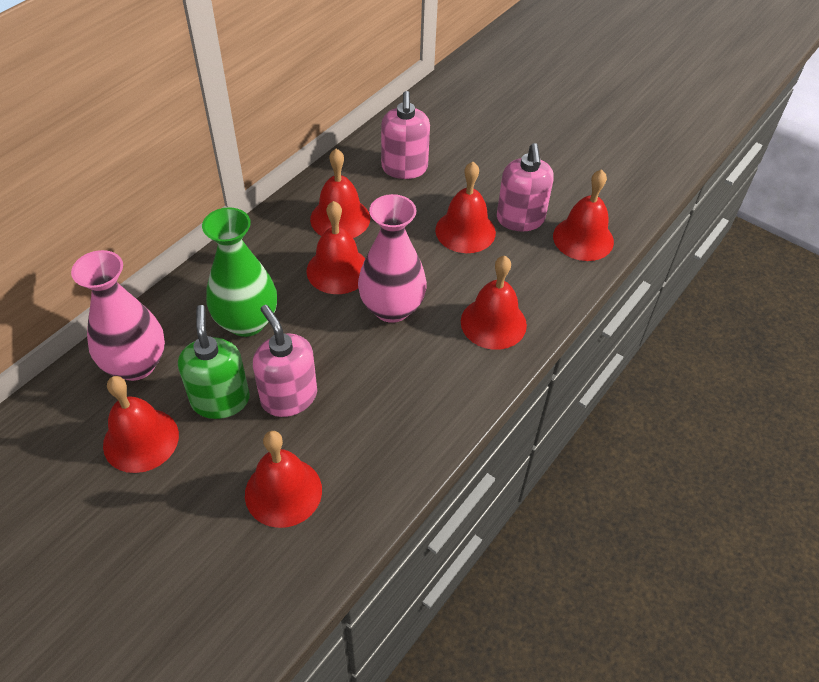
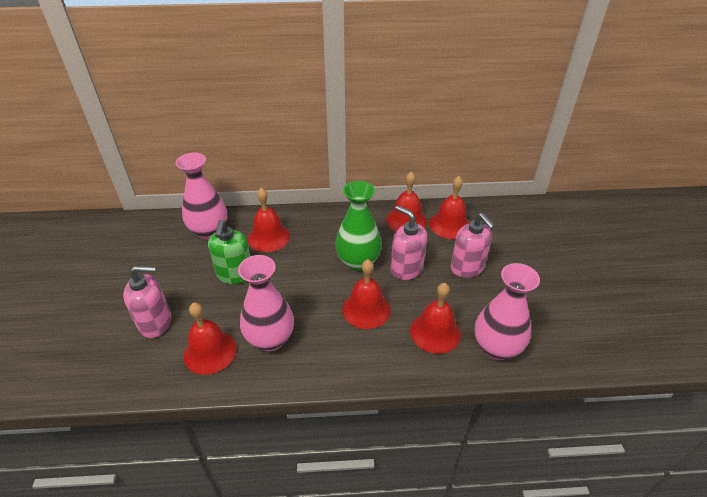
pink vase: 2 -> 3
red bell: 7 -> 6

